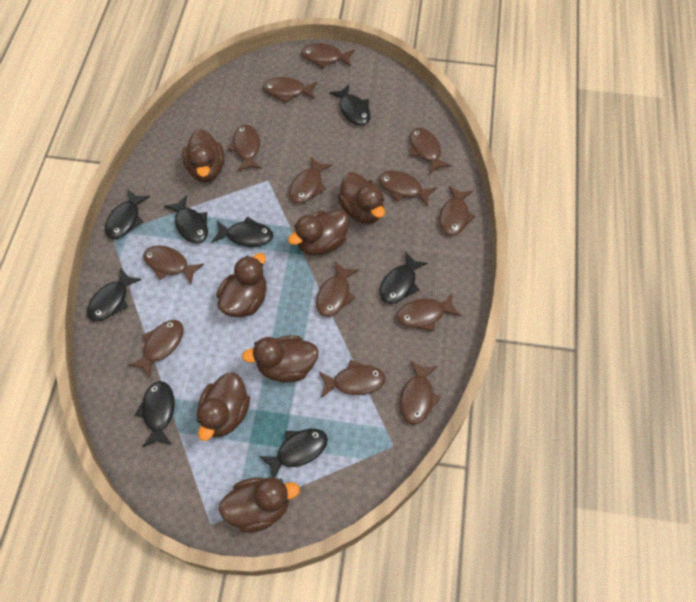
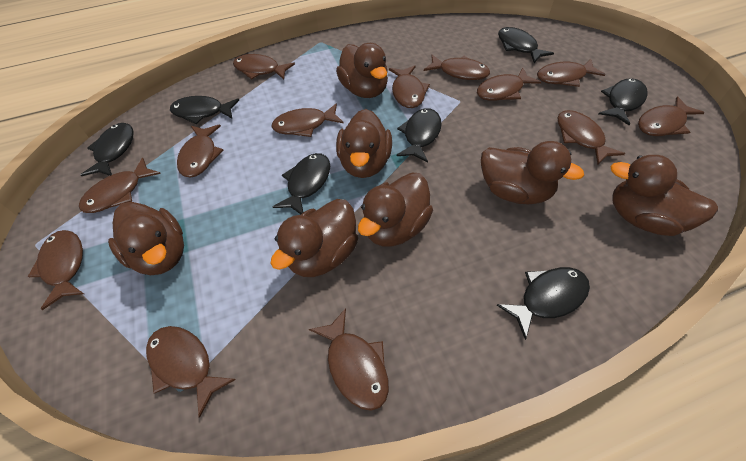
black fish: 8 -> 7

